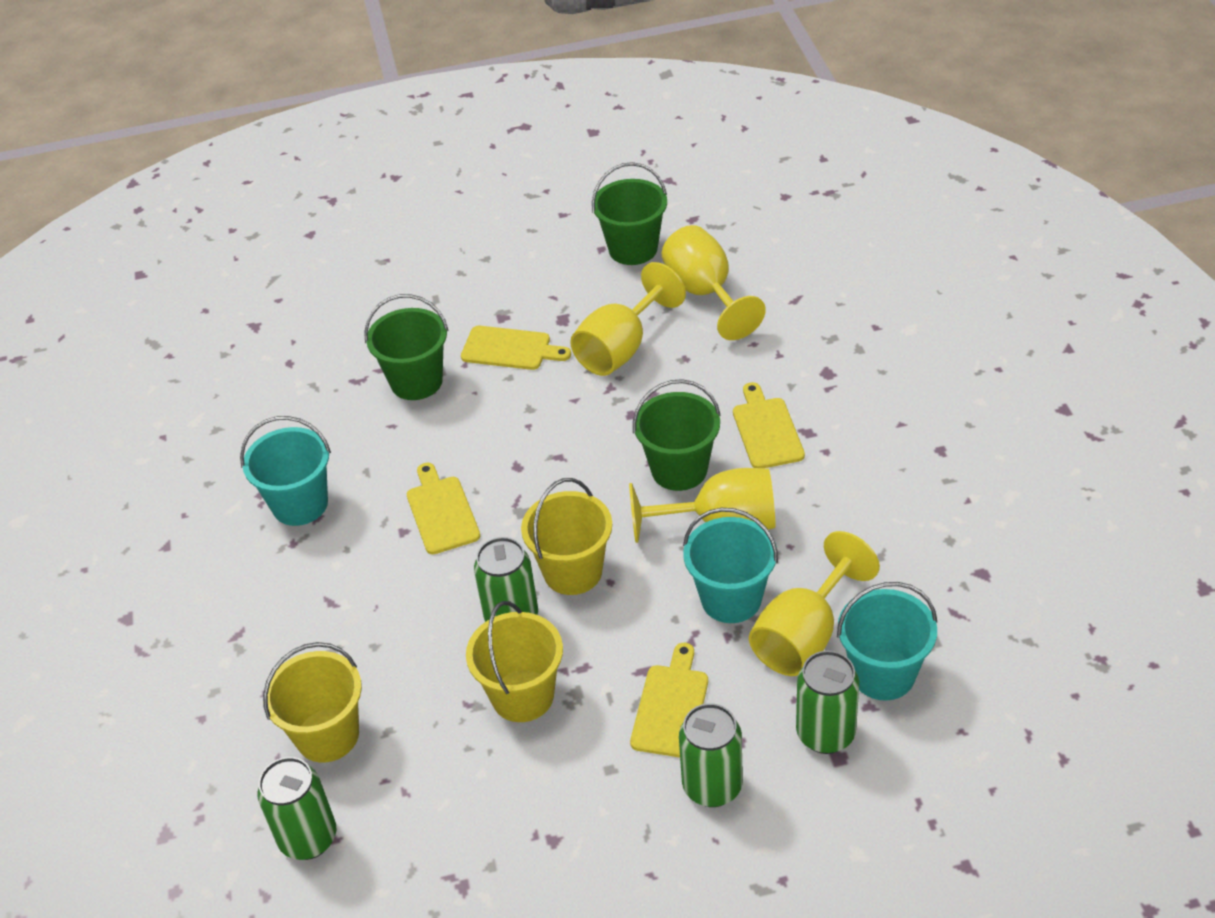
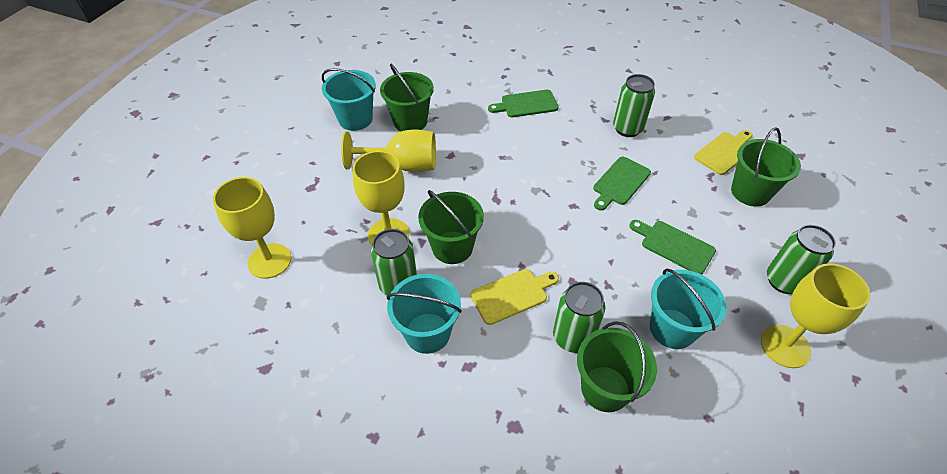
green bucket: 3 -> 4
green cutting board: 0 -> 3
yellow bucket: 3 -> 0
yellow cutting board: 4 -> 2

